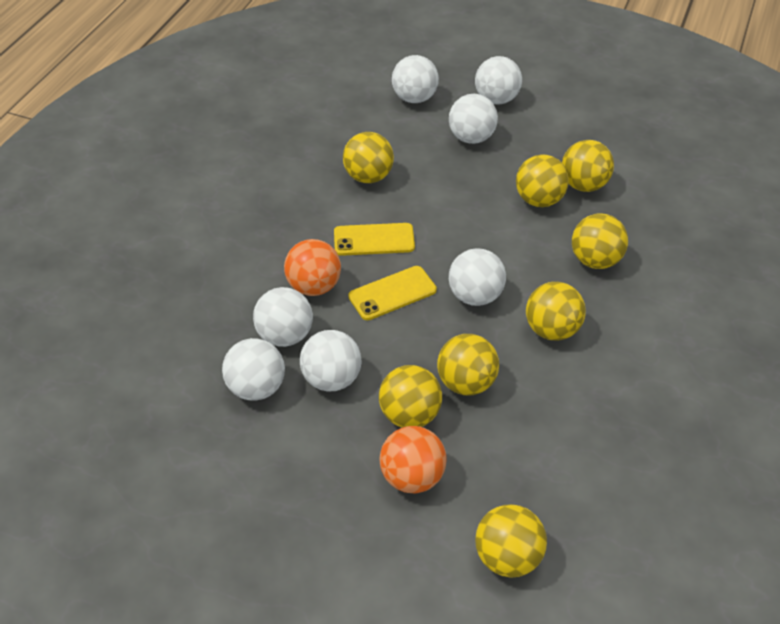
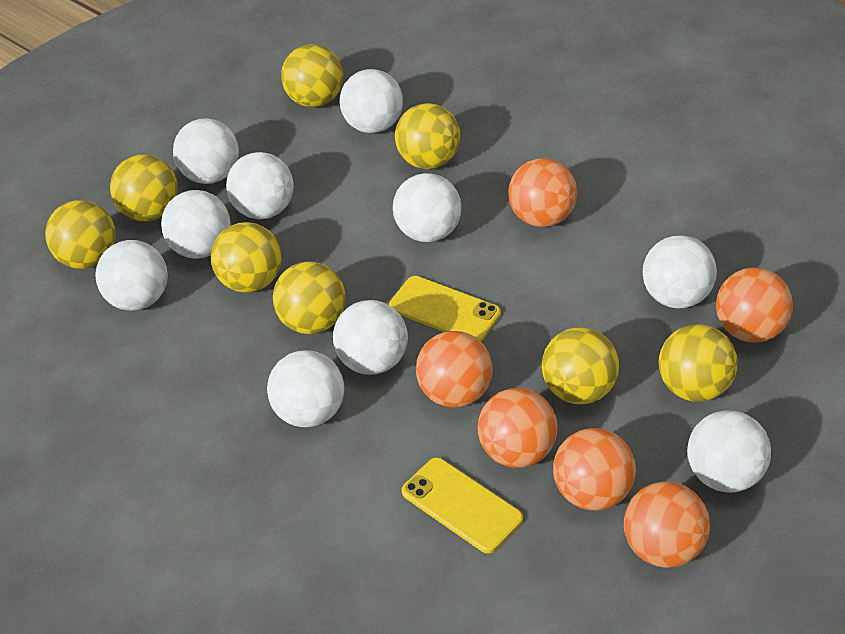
orange ball: 2 -> 6
white ball: 7 -> 10

